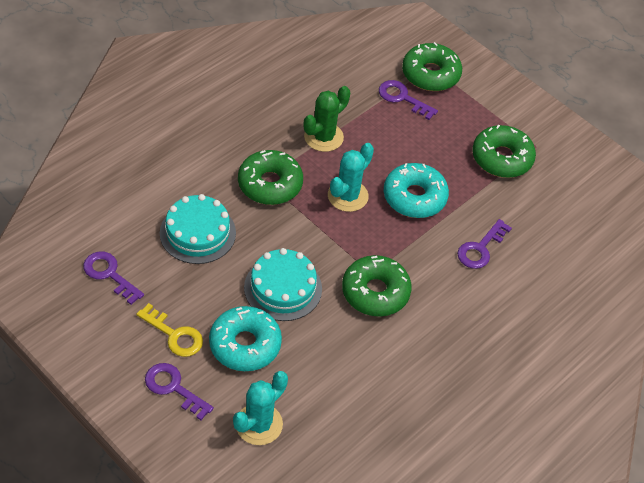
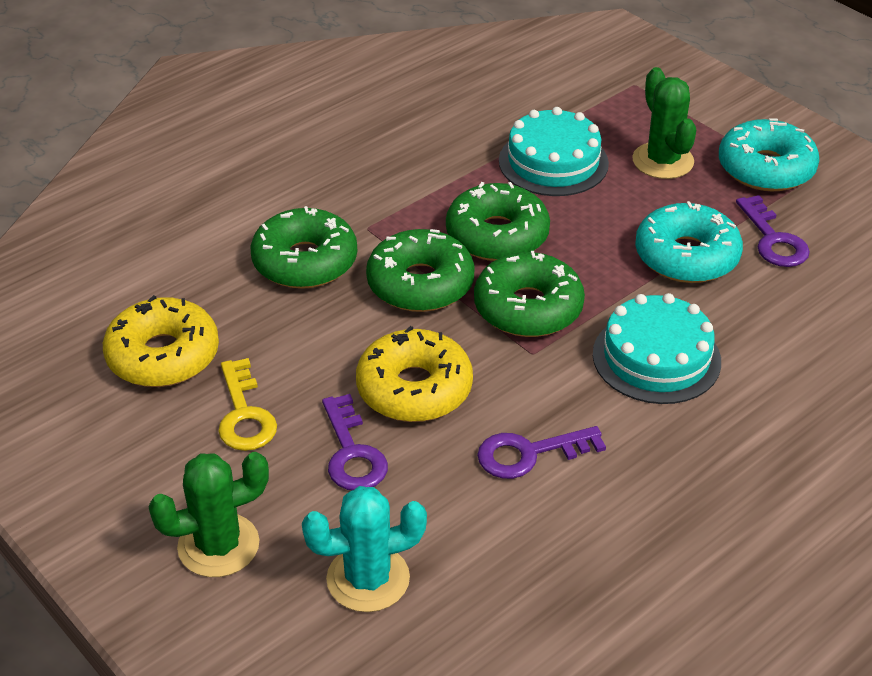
green cactus: 1 -> 2
purple key: 4 -> 3
turquoise cactus: 2 -> 1
yellow donut: 0 -> 2

